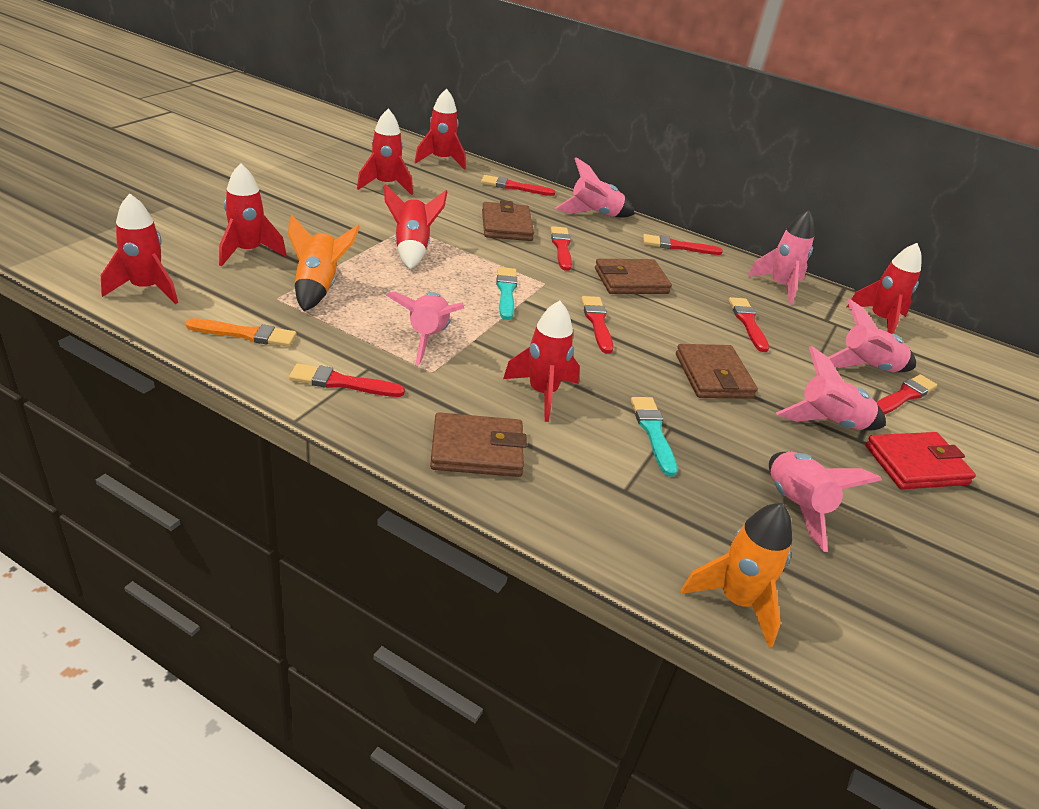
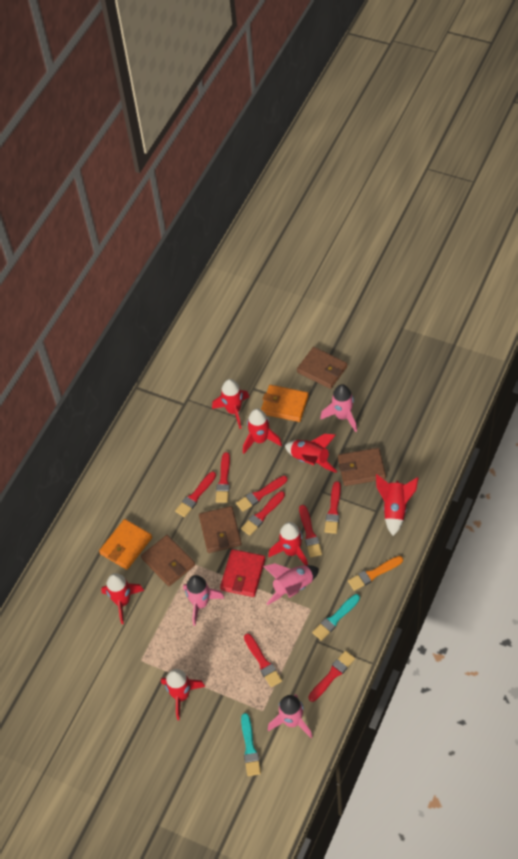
orange rocket: 2 -> 0
orange wallet: 0 -> 2
pink rocket: 6 -> 4
red brush: 7 -> 8

